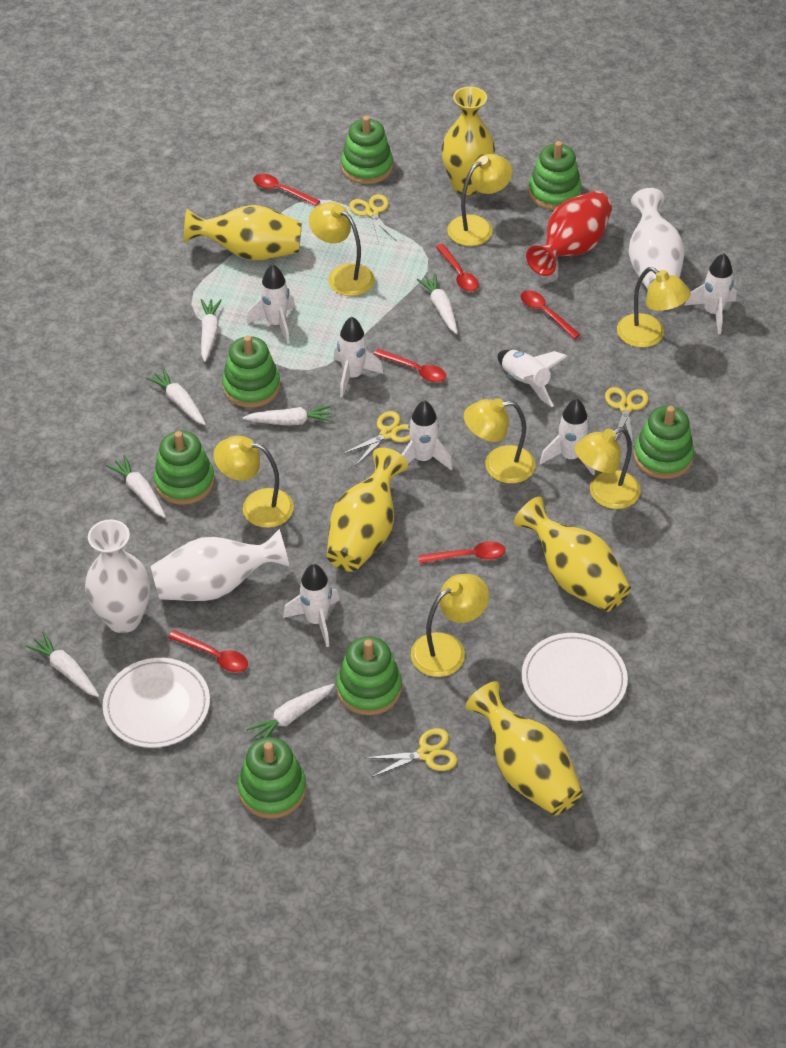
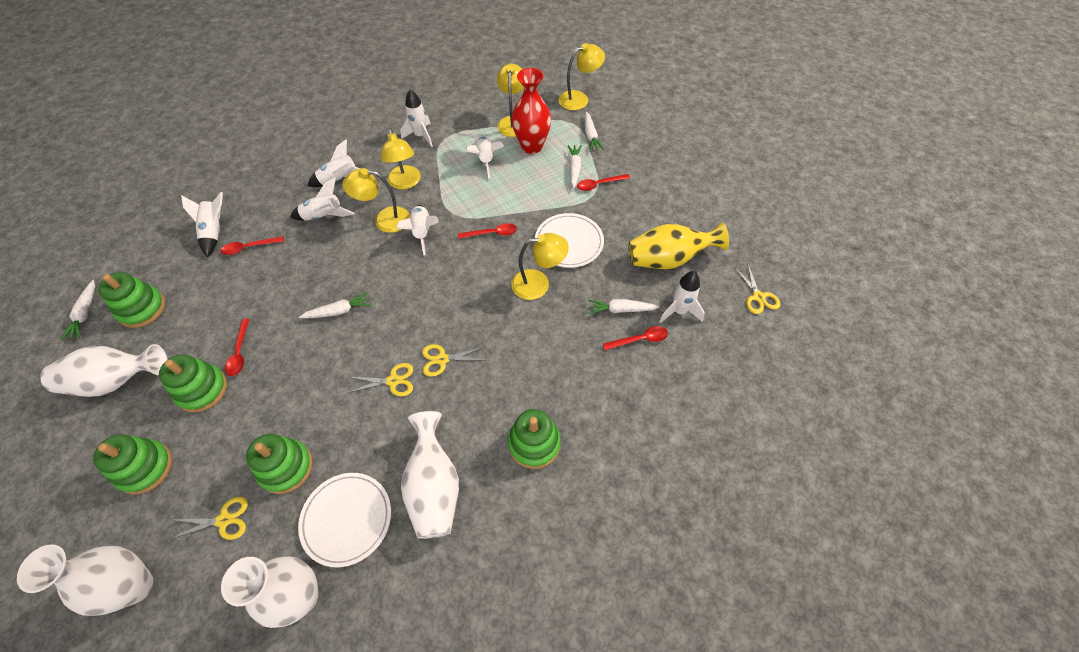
green stacking toy: 7 -> 5
red spoon: 6 -> 5
white carrot: 7 -> 5
white vase: 3 -> 4
yellow lamp: 7 -> 5
yellow vase: 5 -> 1

